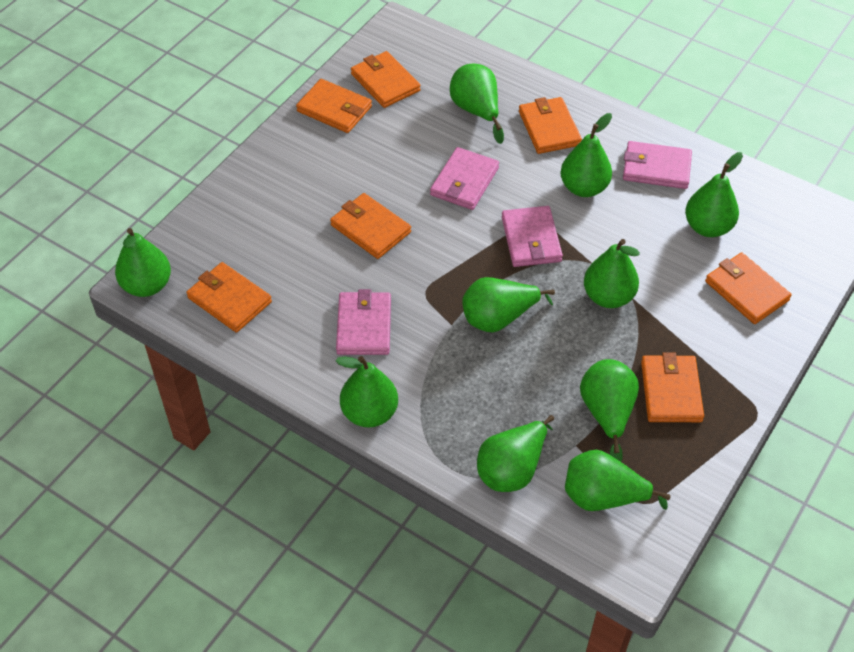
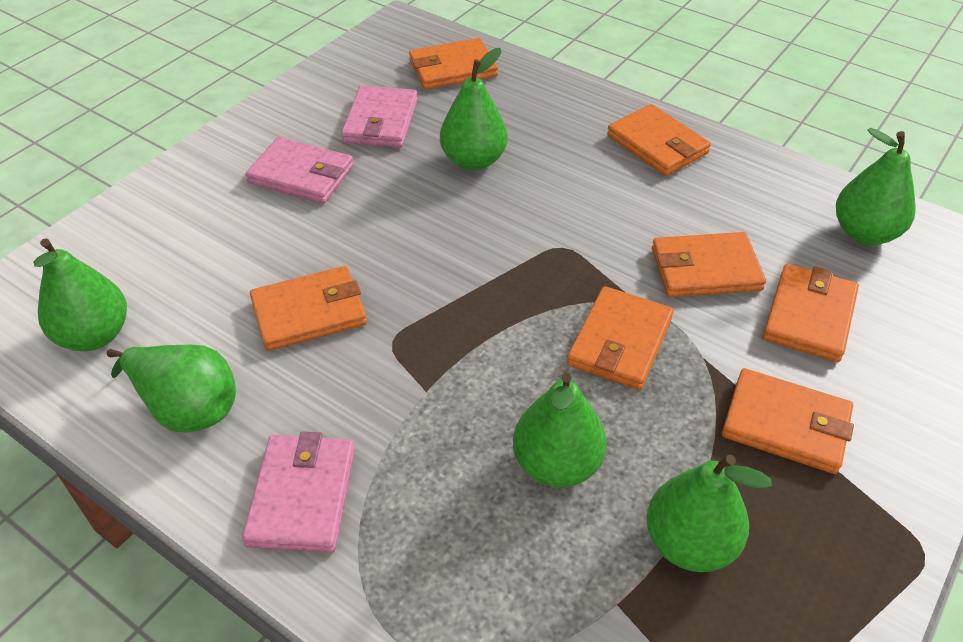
green pear: 10 -> 6
pink wallet: 4 -> 3

